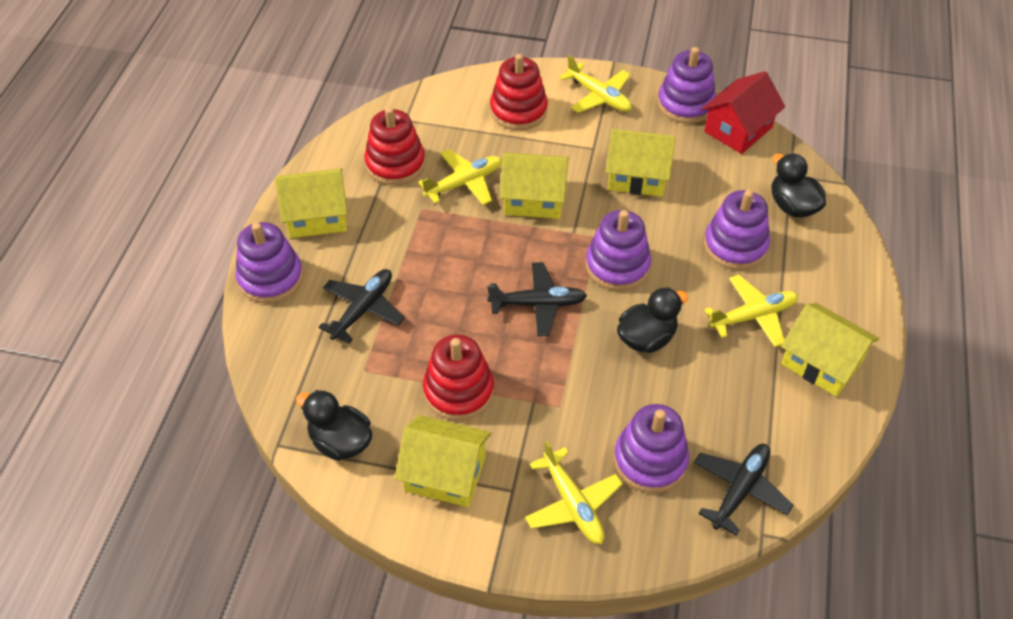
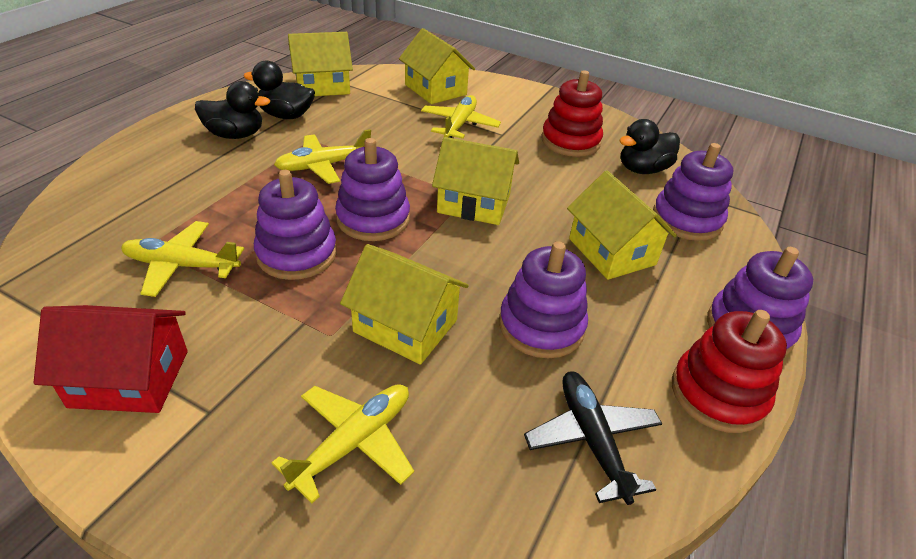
black plane: 3 -> 1
red stacking toy: 3 -> 2

